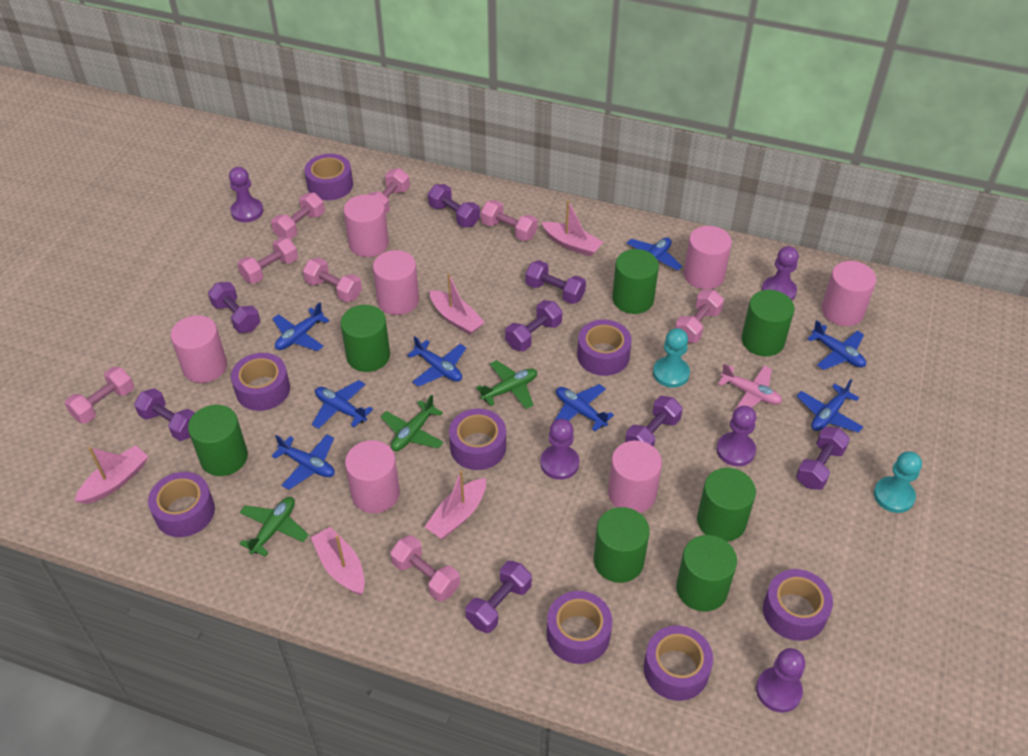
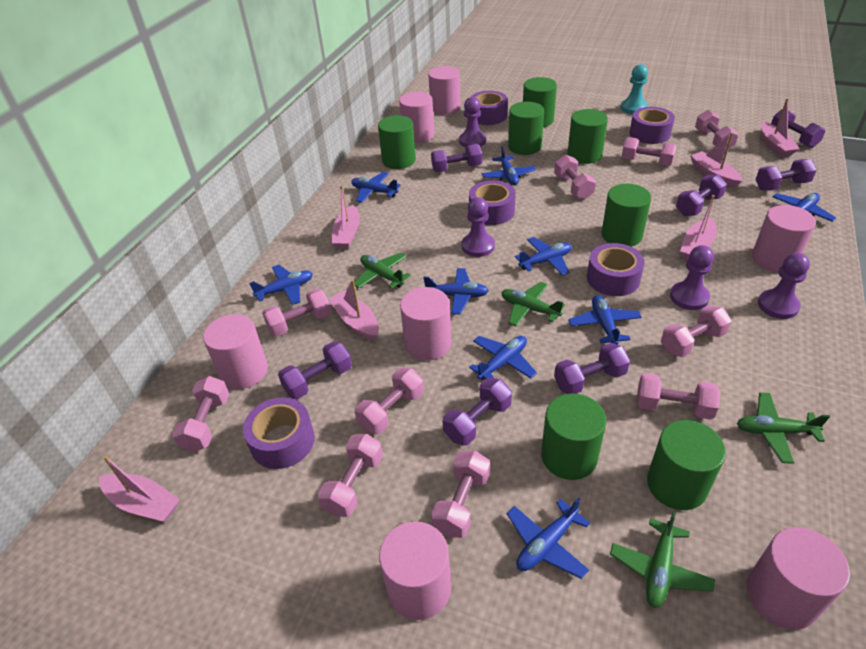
blue plane: 8 -> 9
green plane: 3 -> 4
pink boat: 5 -> 6
pink dumbbell: 8 -> 10
pink plane: 1 -> 0
purple dumbbell: 8 -> 7
purple pawn: 5 -> 4
purple tape: 8 -> 5
turquoise pawn: 2 -> 1

